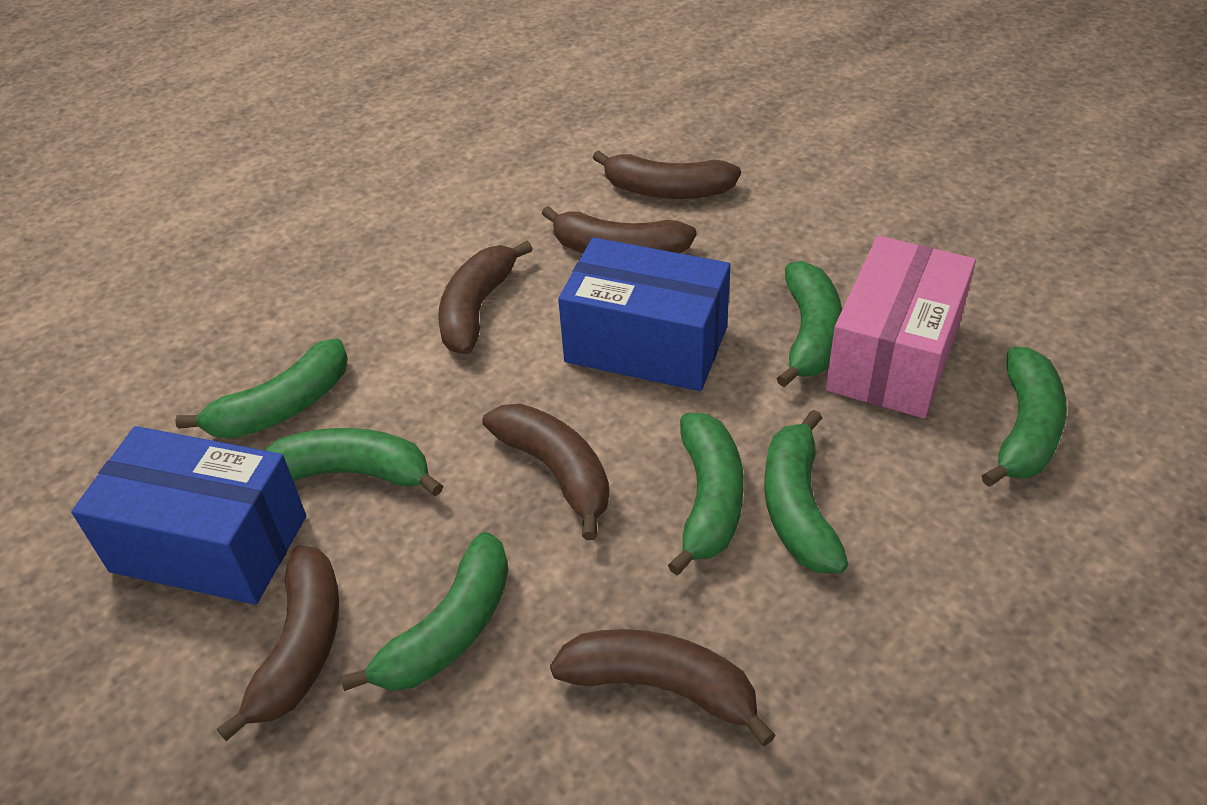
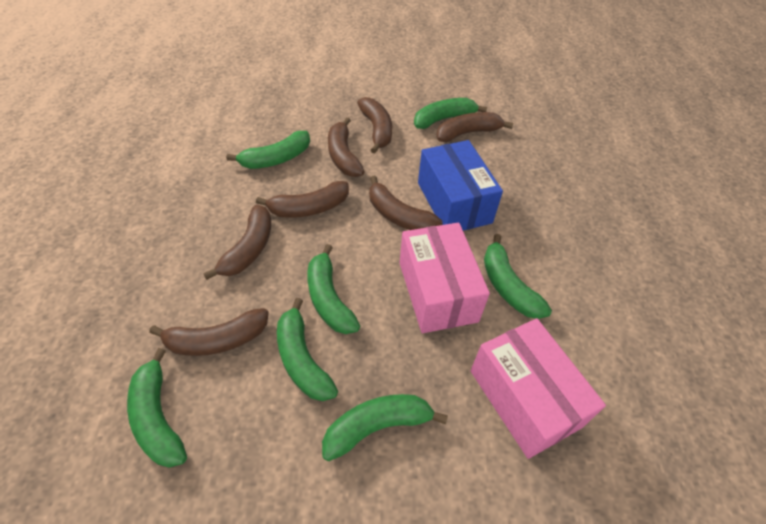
blue box: 2 -> 1
brown banana: 6 -> 7
pink box: 1 -> 2

